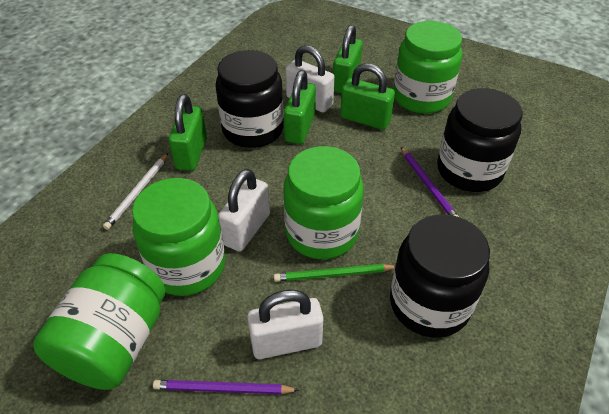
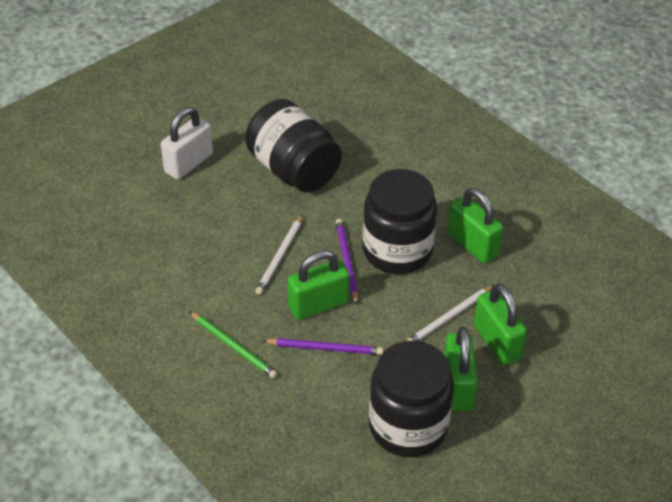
green jar: 4 -> 0
white padlock: 3 -> 1
white pencil: 1 -> 2

